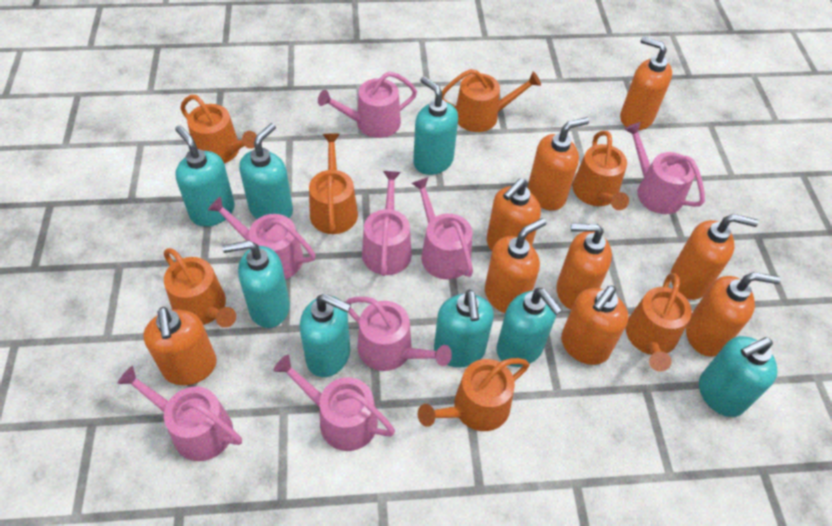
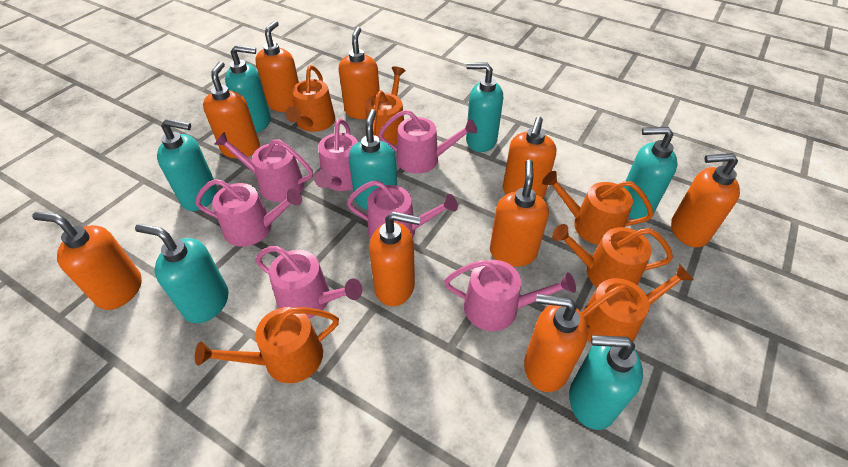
orange watering can: 7 -> 6
pink watering can: 8 -> 7
turquoise soap dispenser: 8 -> 7

